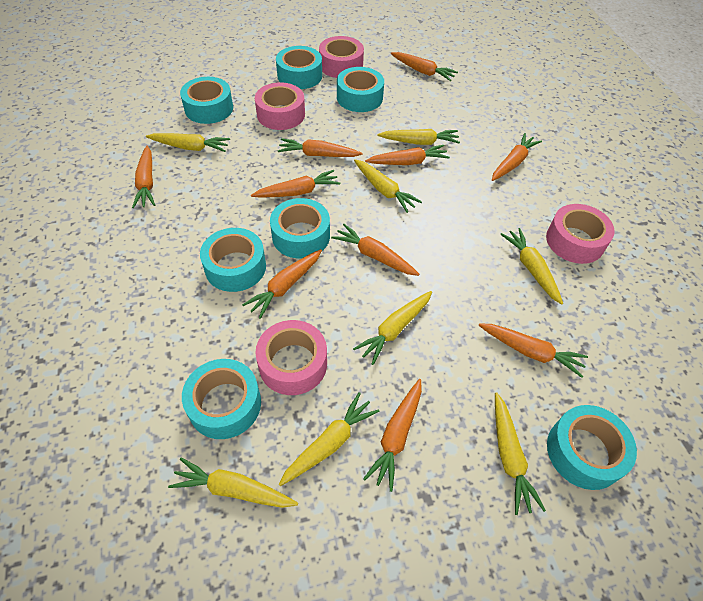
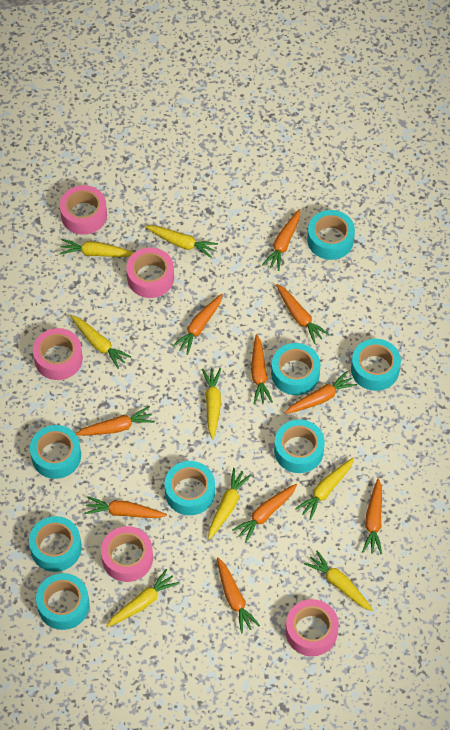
pink tape: 4 -> 5
turquoise tape: 7 -> 8

